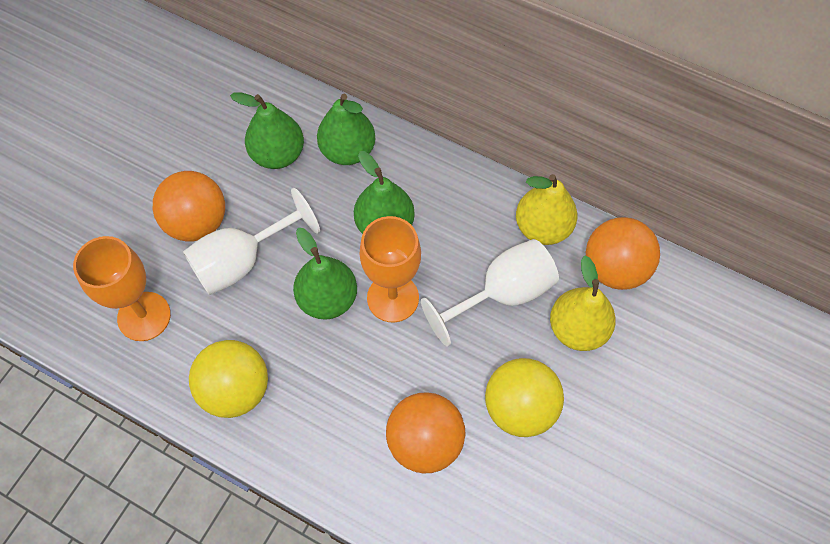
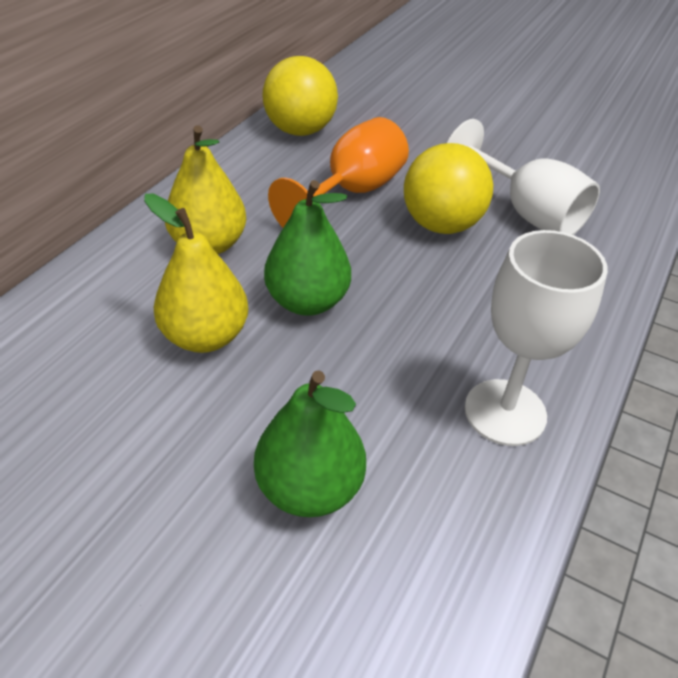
green pear: 4 -> 2
orange ball: 3 -> 0
orange goblet: 2 -> 1

